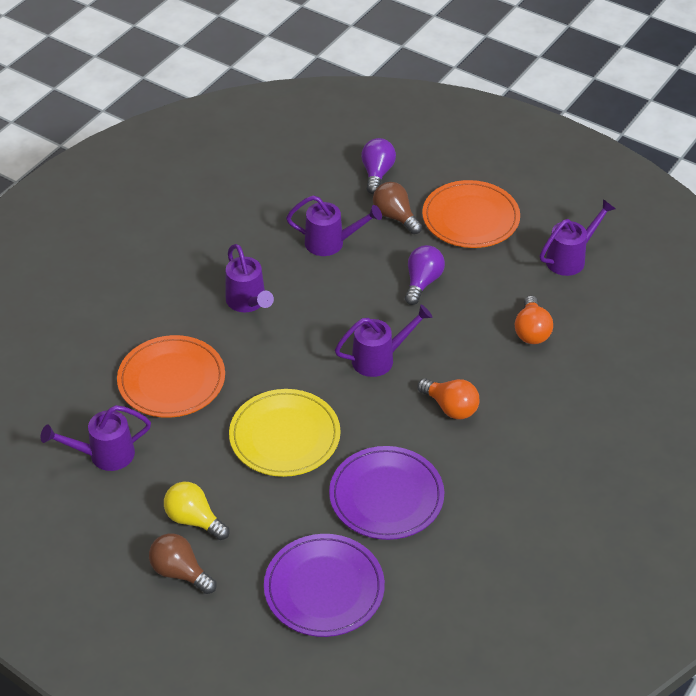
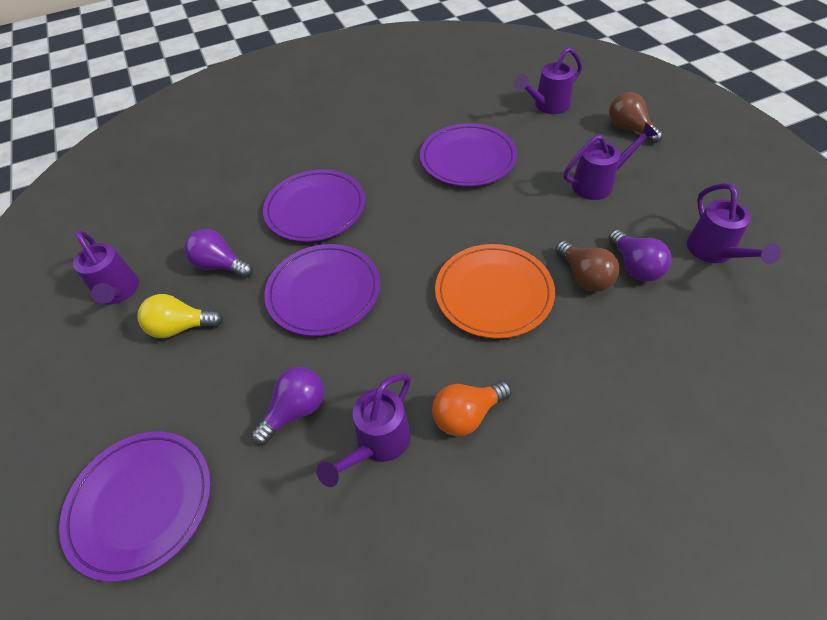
orange light bulb: 2 -> 1
orange plate: 2 -> 1
purple light bulb: 2 -> 3
purple plate: 2 -> 4
yellow plate: 1 -> 0

